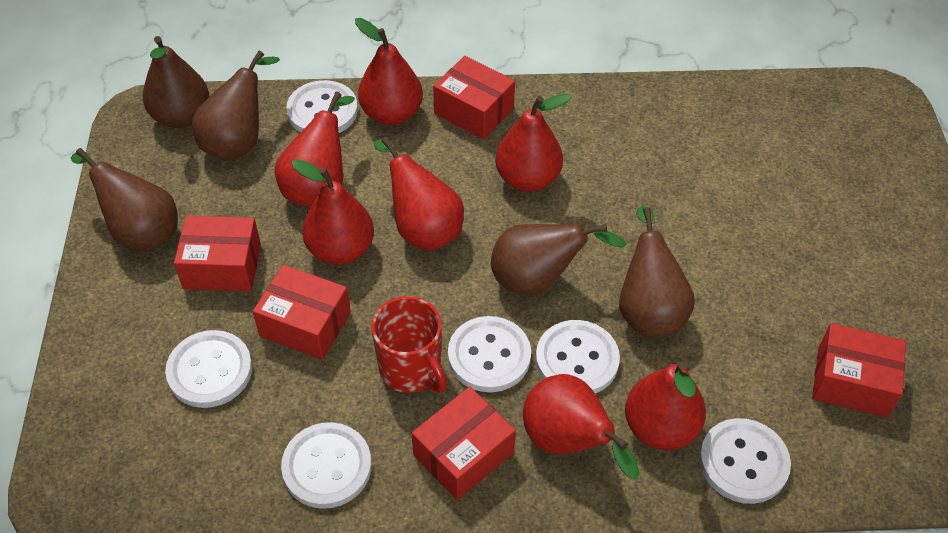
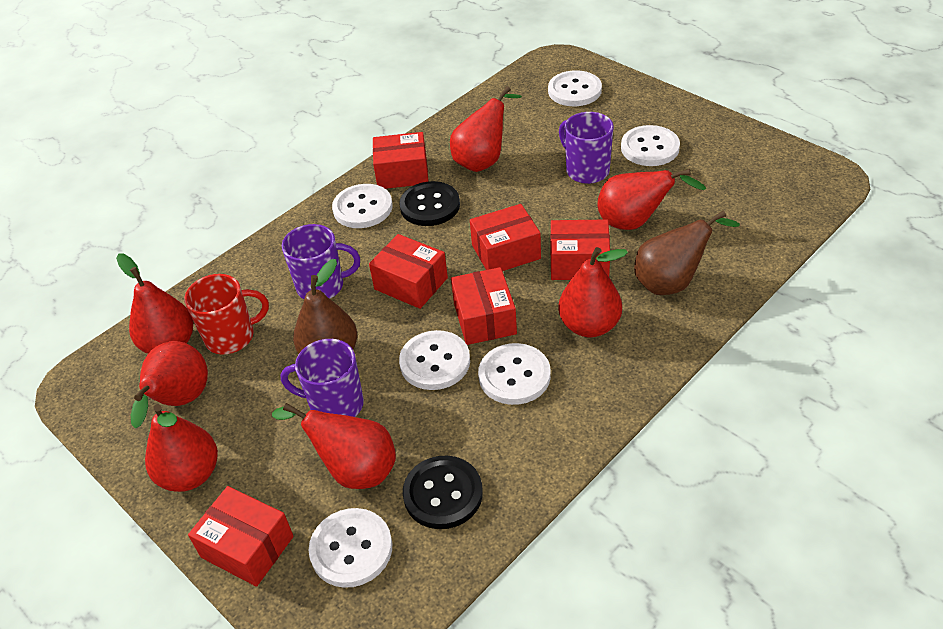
black button: 0 -> 2
brown pear: 5 -> 2
purple mug: 0 -> 3
red box: 5 -> 6

